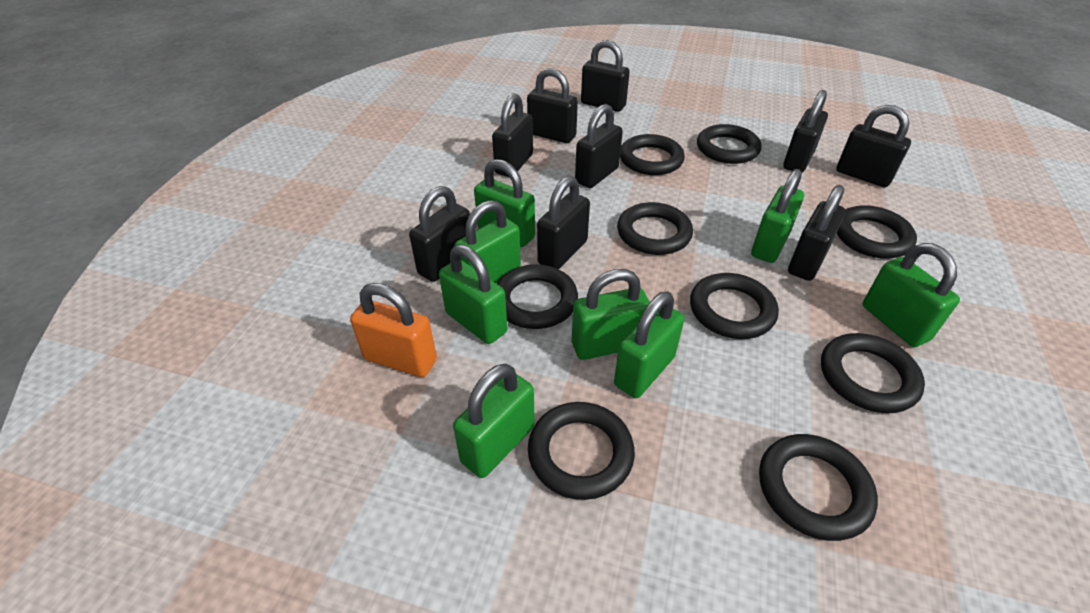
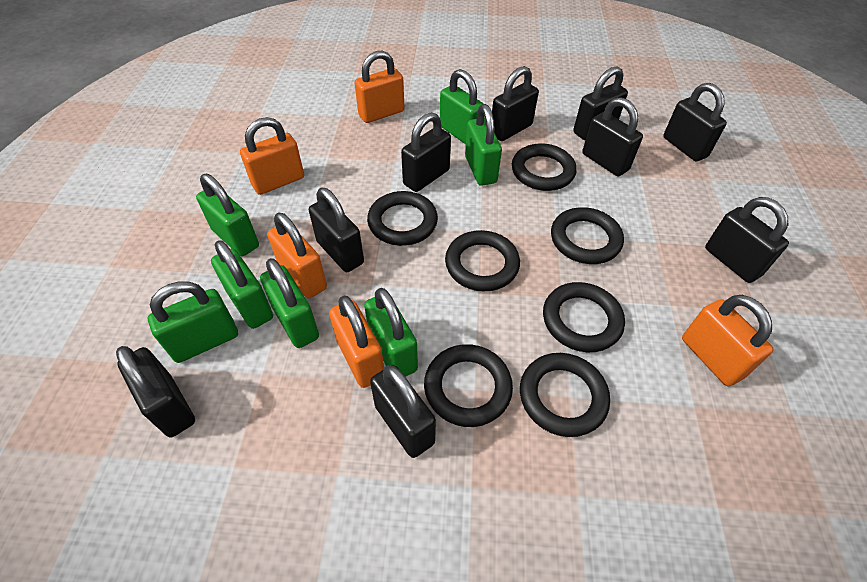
black ring: 9 -> 7
green padlock: 8 -> 7
orange padlock: 1 -> 5

